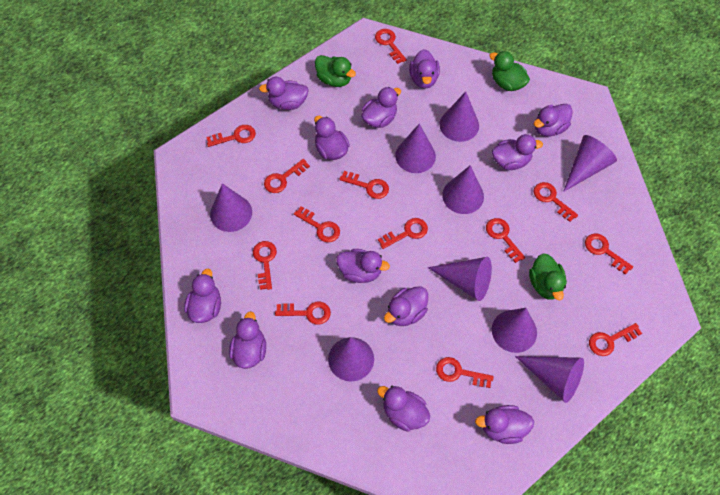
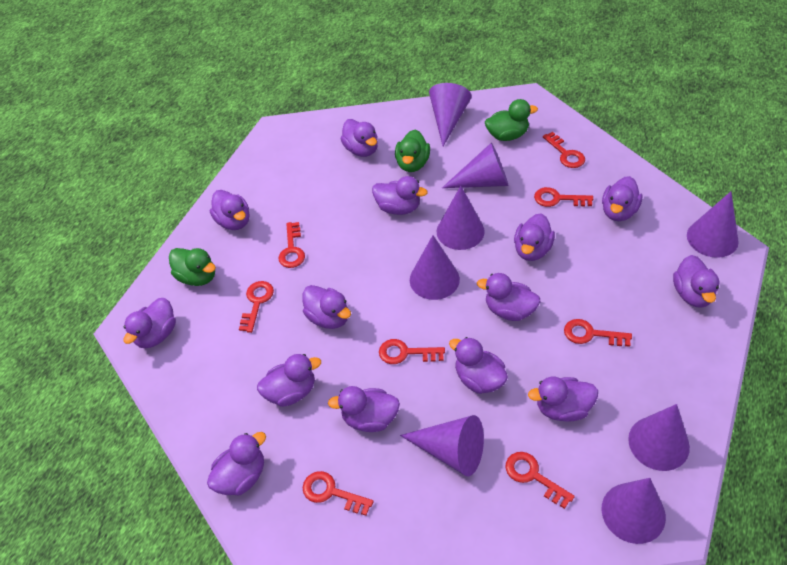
purple cone: 9 -> 8
purple duck: 12 -> 14
red key: 13 -> 8

